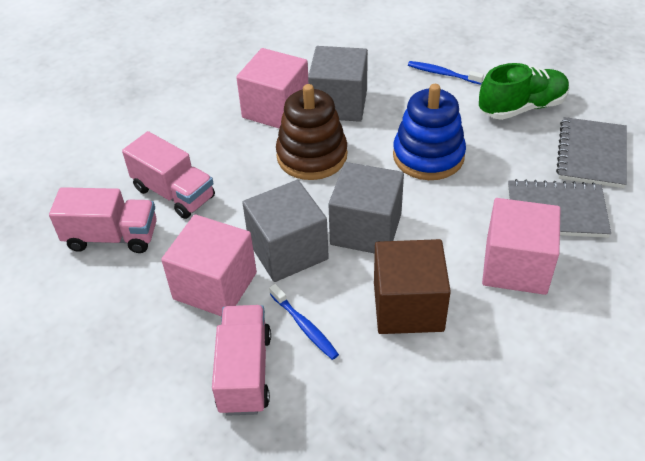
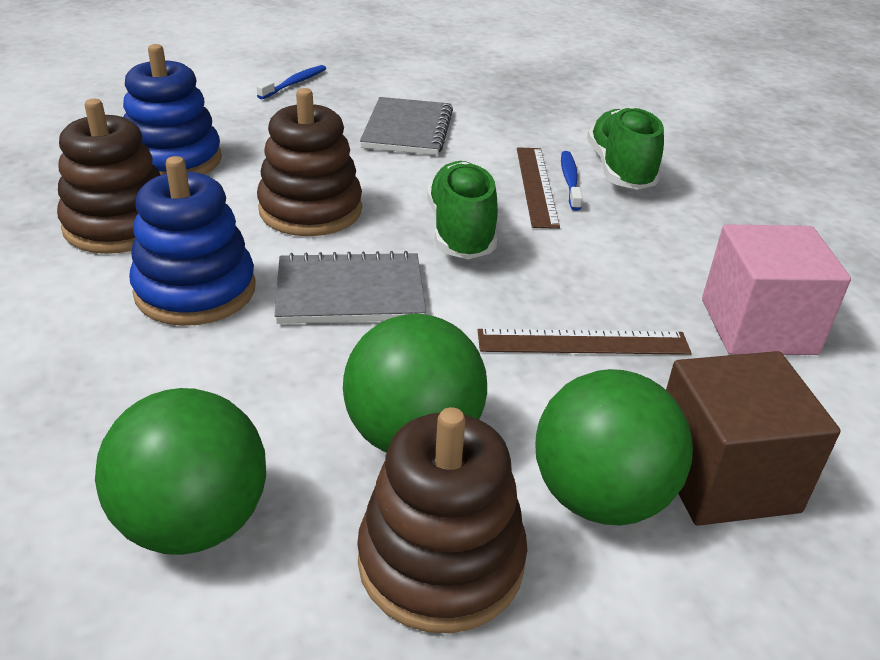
blue stacking toy: 1 -> 2
brown ruler: 0 -> 2
brown stacking toy: 1 -> 3
green ball: 0 -> 3
green shoe: 1 -> 2
grey cube: 3 -> 0
pink cube: 3 -> 1
pink truck: 3 -> 0

